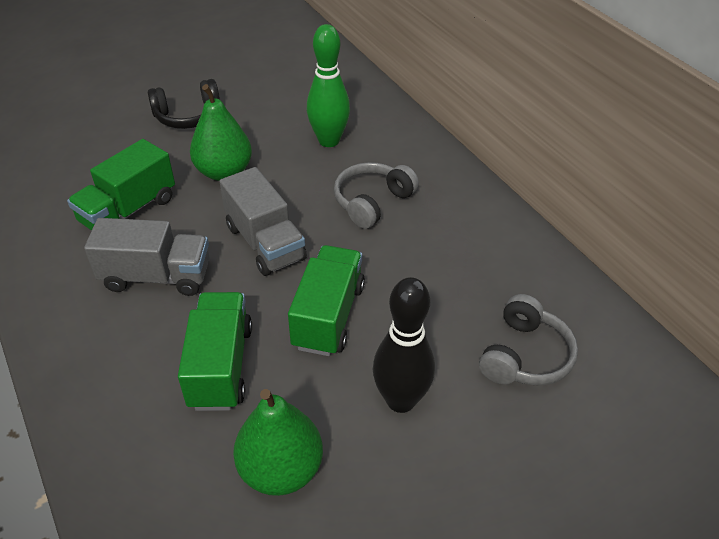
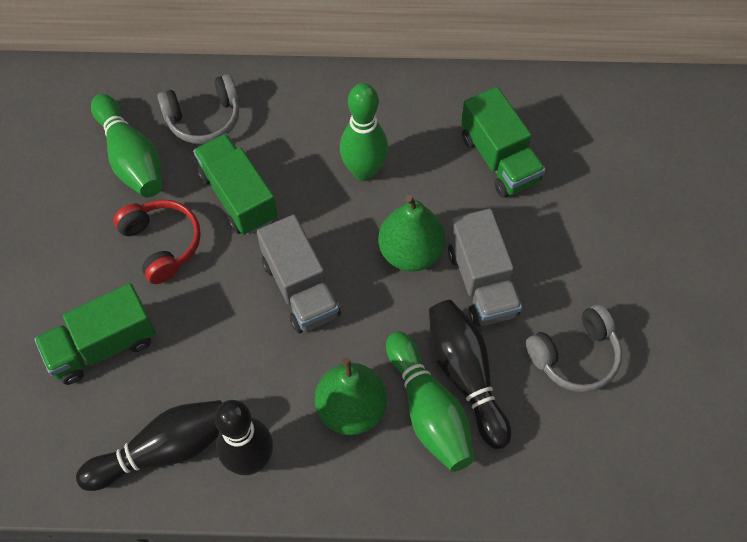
black bowling pin: 1 -> 3
black headphones: 1 -> 0
green bowling pin: 1 -> 3
red headphones: 0 -> 1

